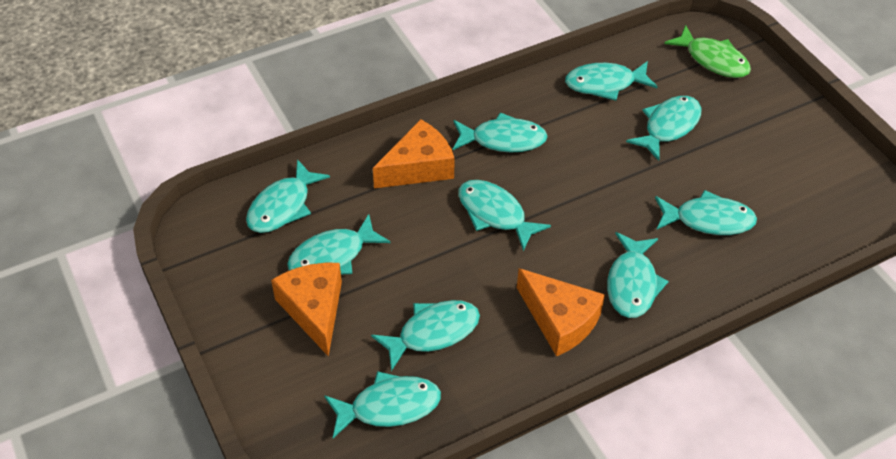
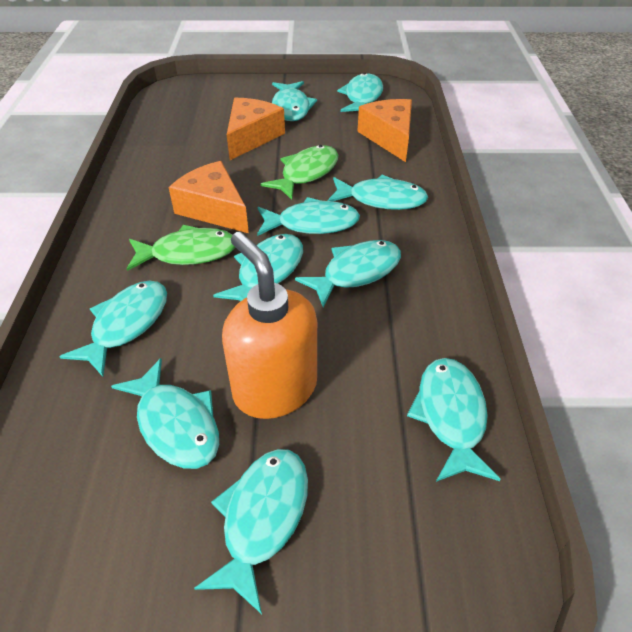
green fish: 1 -> 2
orange soap dispenser: 0 -> 1

